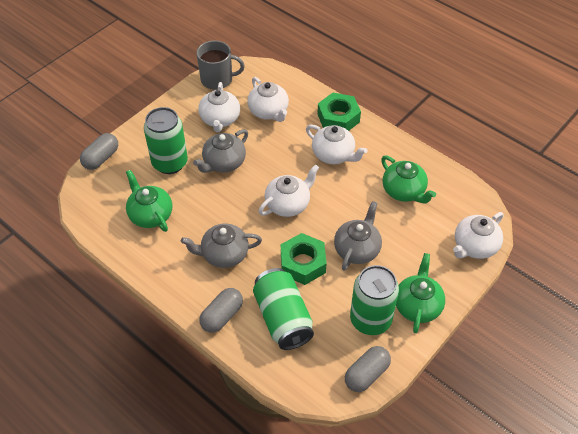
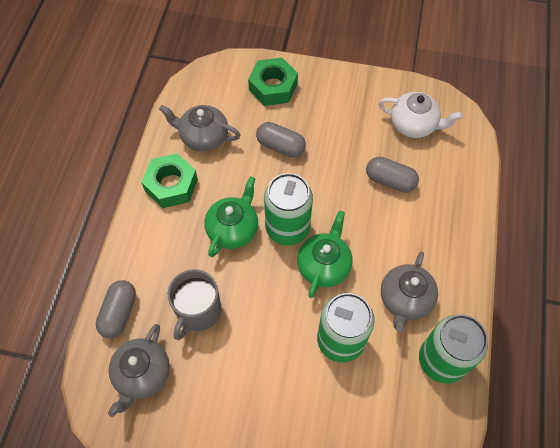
green teapot: 3 -> 2
white teapot: 5 -> 1

